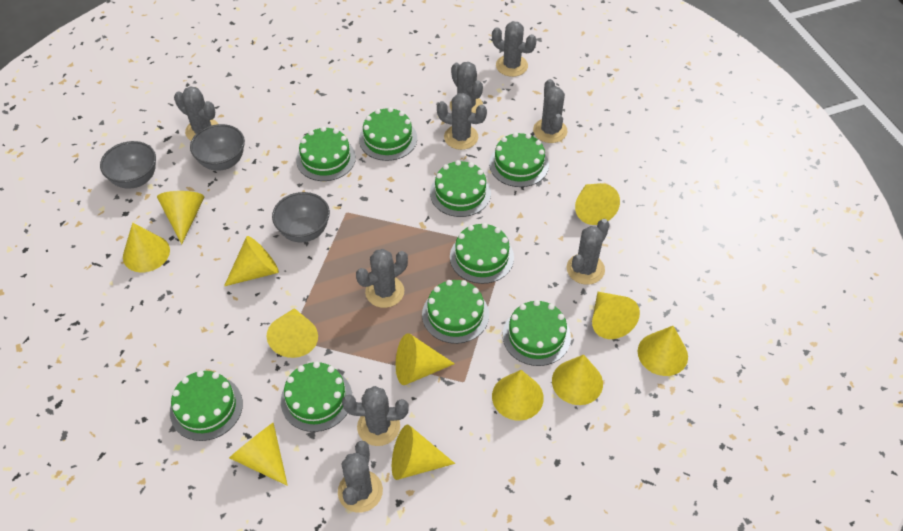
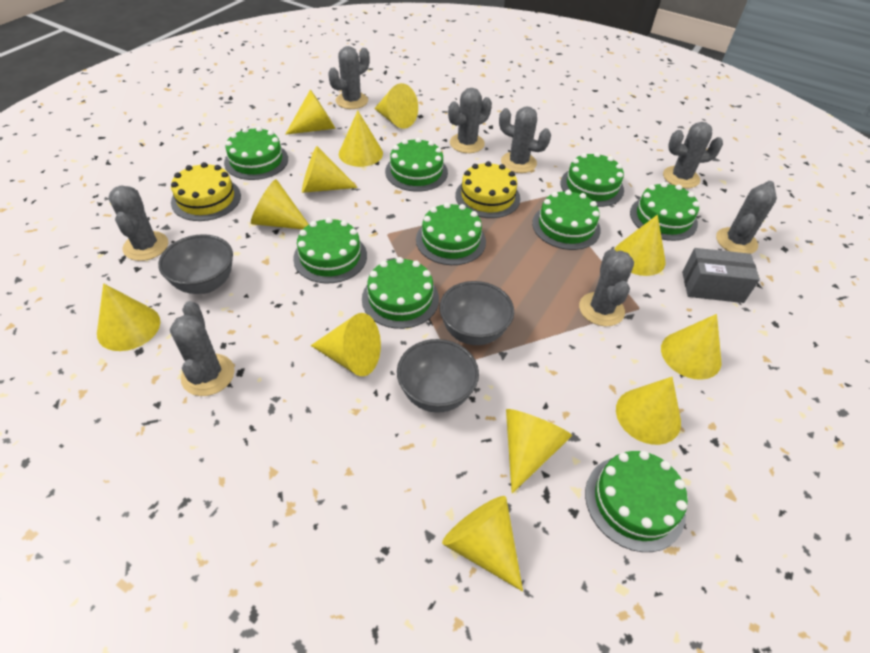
grey box: 0 -> 1
grey cactus: 9 -> 8
yellow cake: 0 -> 2

